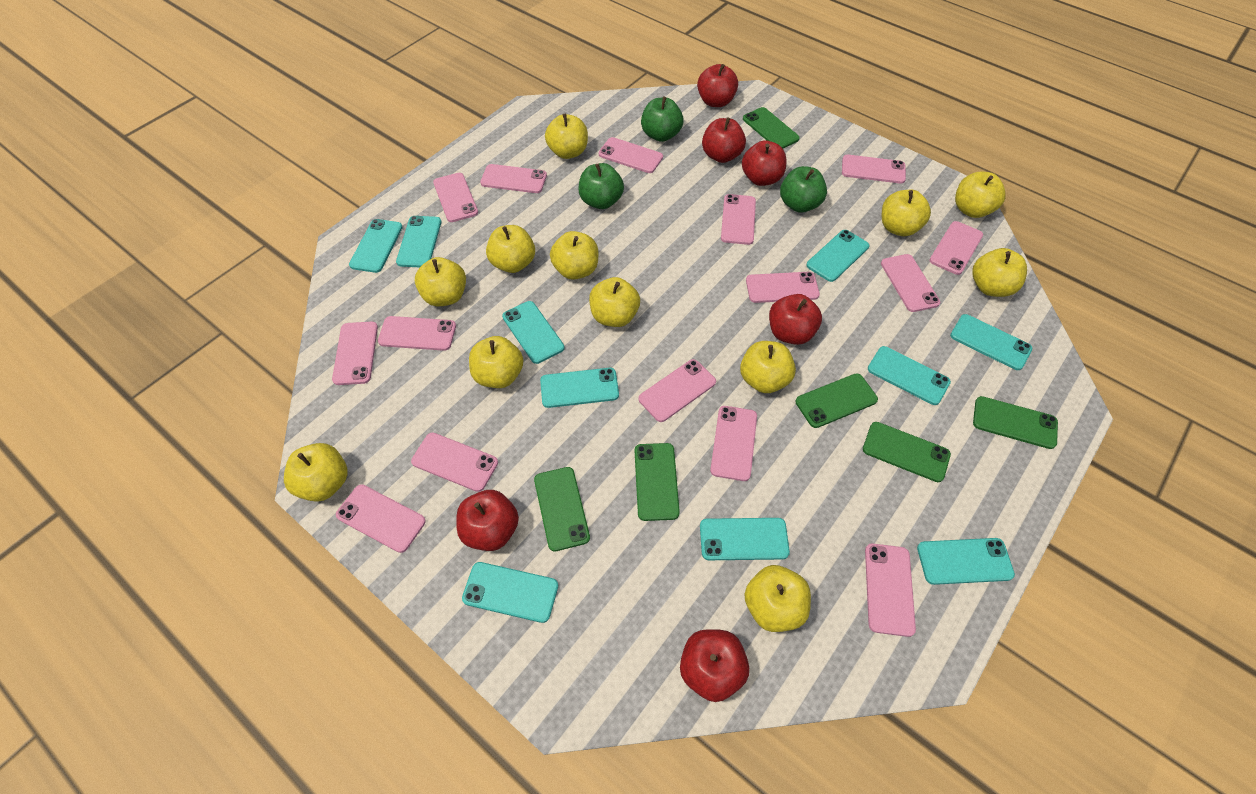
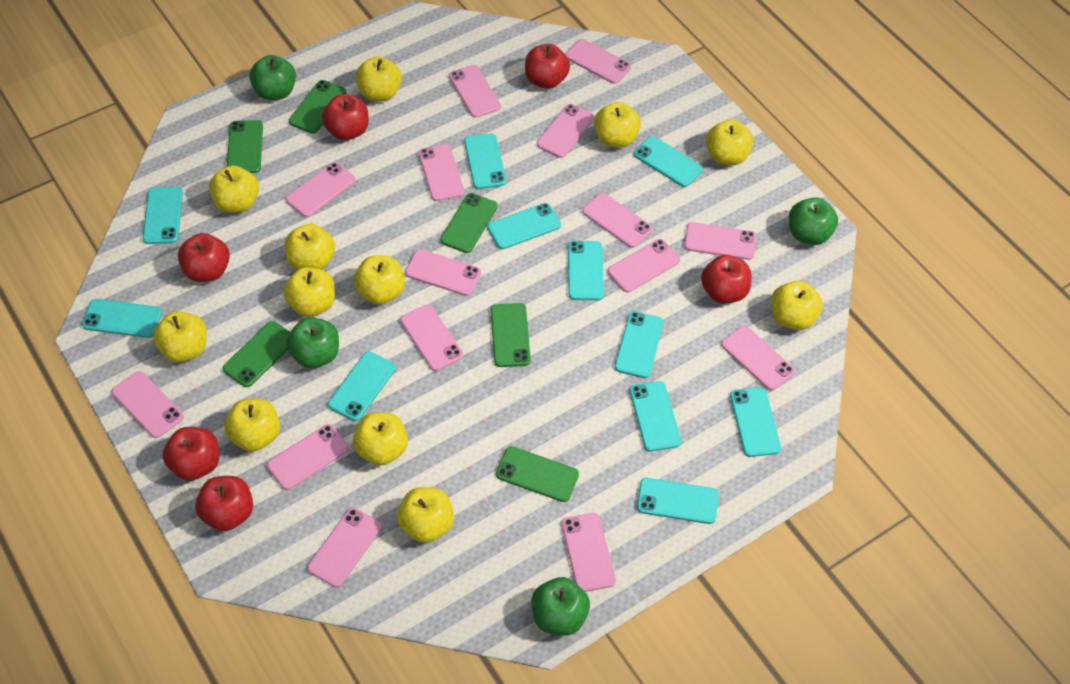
green apple: 3 -> 4
turquoise phone: 10 -> 11

